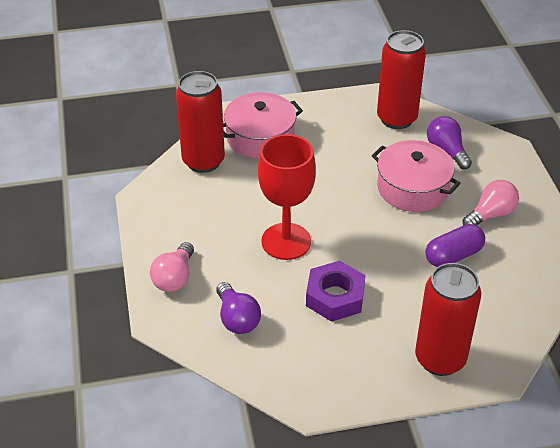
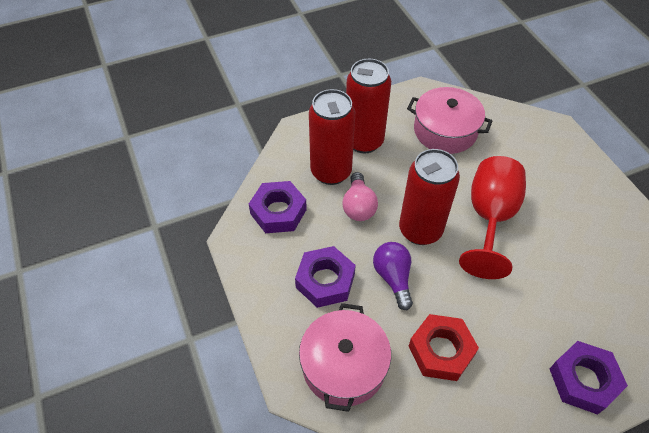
pink light bulb: 2 -> 1
purple capsule: 1 -> 0
purple light bulb: 2 -> 1
purple nut: 1 -> 3
red nut: 0 -> 1

